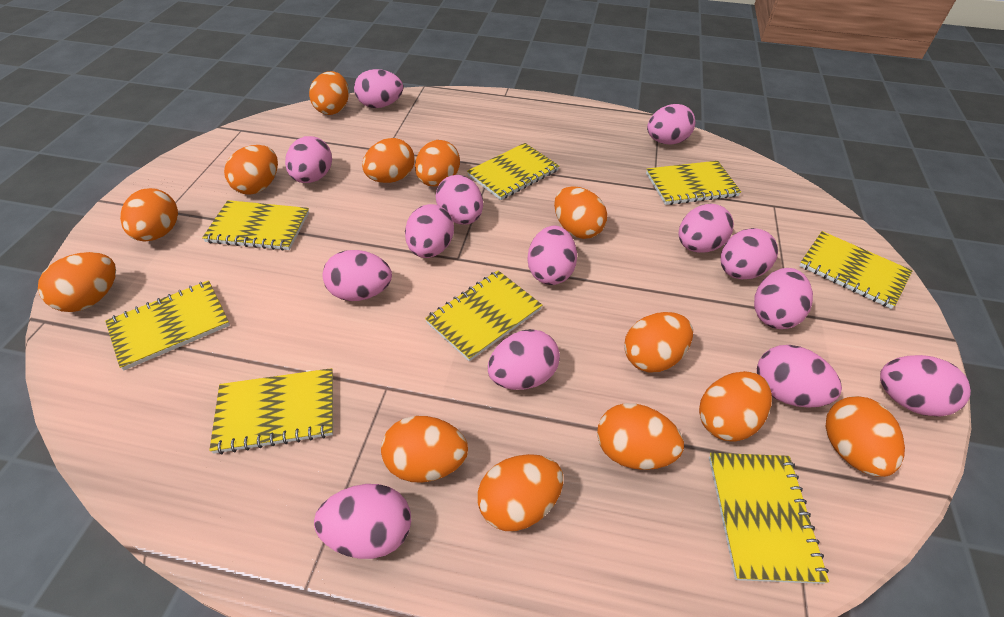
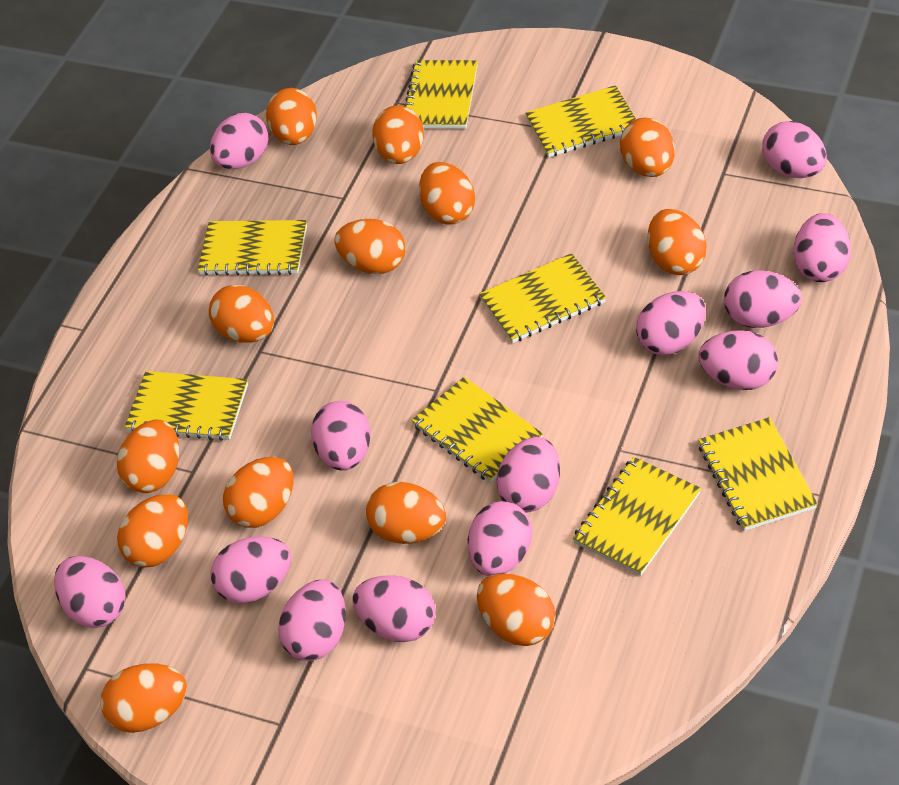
pink egg: 14 -> 13

